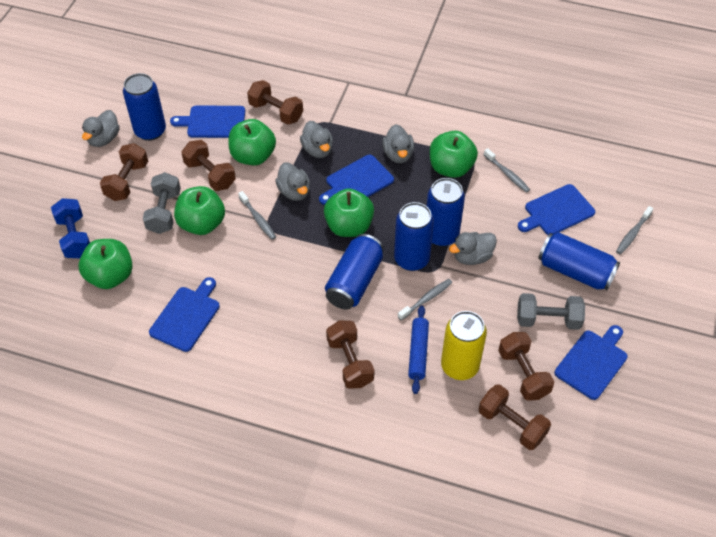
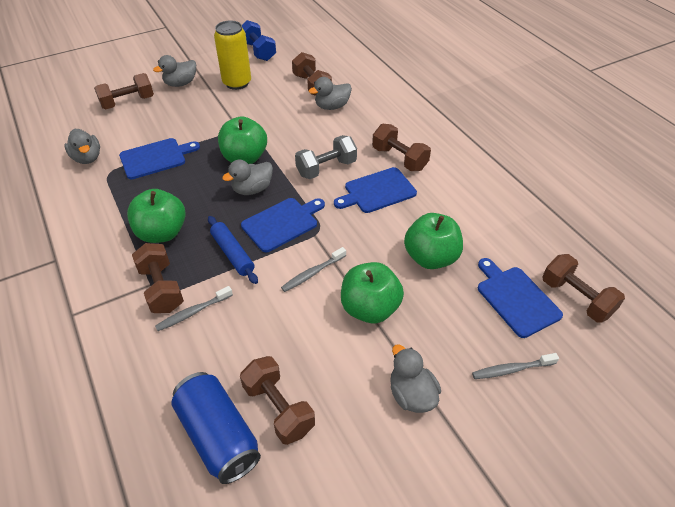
blue can: 5 -> 1
blue cutting board: 5 -> 4
green apple: 5 -> 4
grey dumbbell: 2 -> 1
grey toothbrush: 4 -> 3

